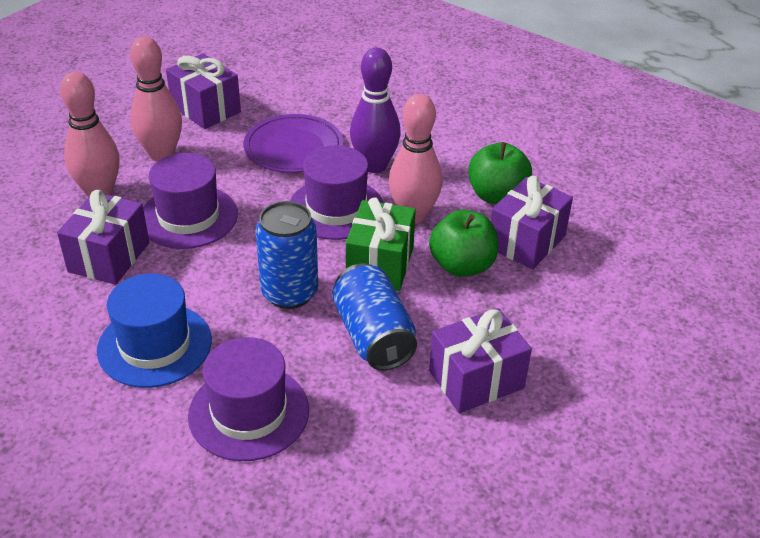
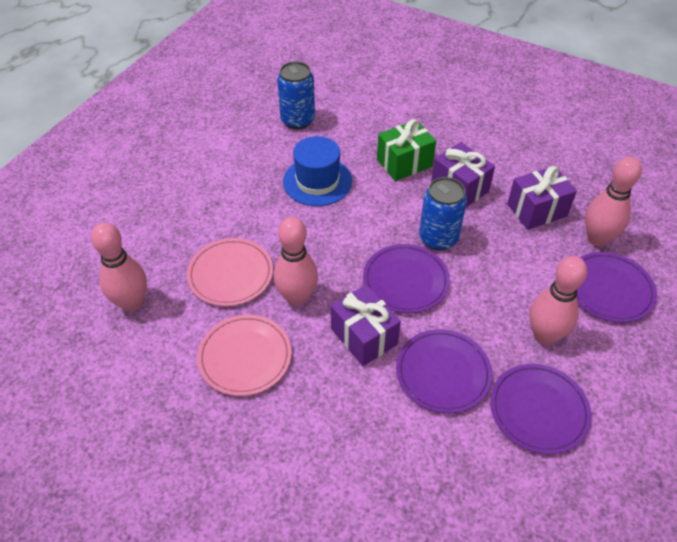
green apple: 2 -> 0
pink bowling pin: 3 -> 4
pink plate: 0 -> 2
purple bowling pin: 1 -> 0
purple gift: 4 -> 3
purple hat: 3 -> 0
purple plate: 1 -> 4

